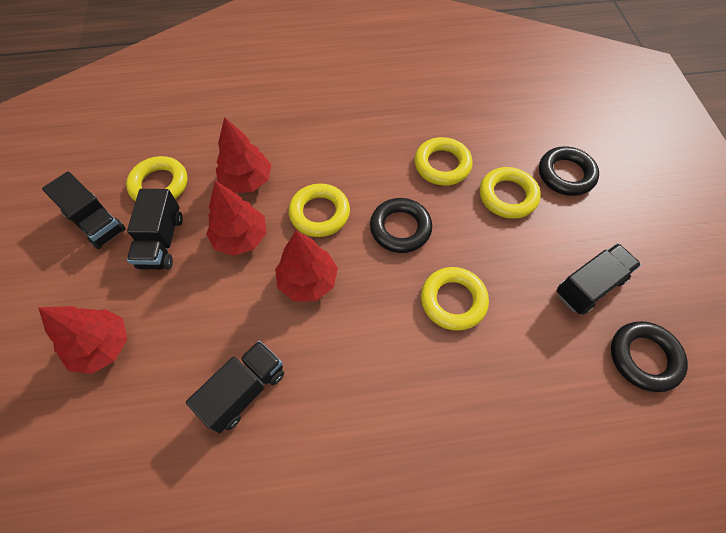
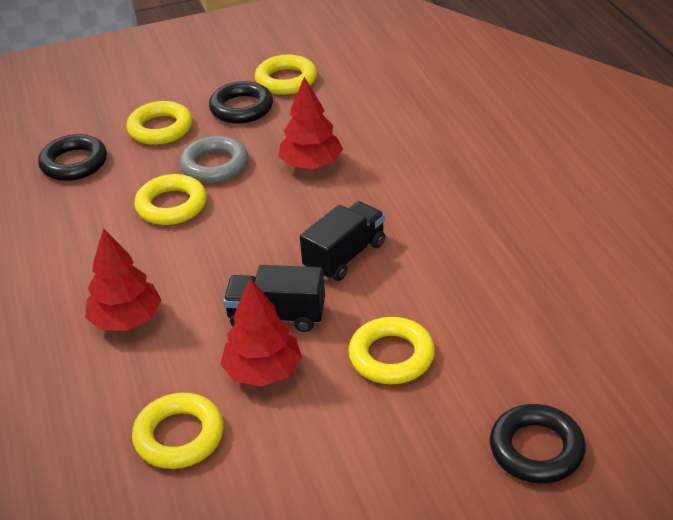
black truck: 4 -> 2
grey ring: 0 -> 1
red tree: 4 -> 3

